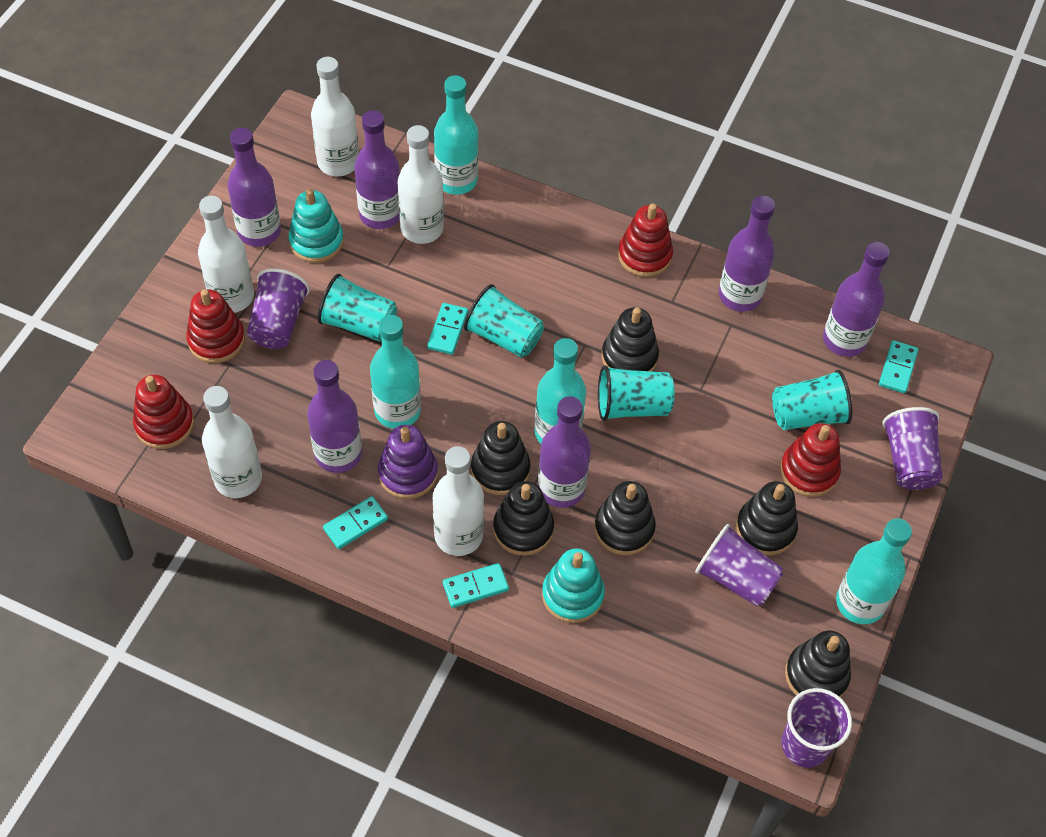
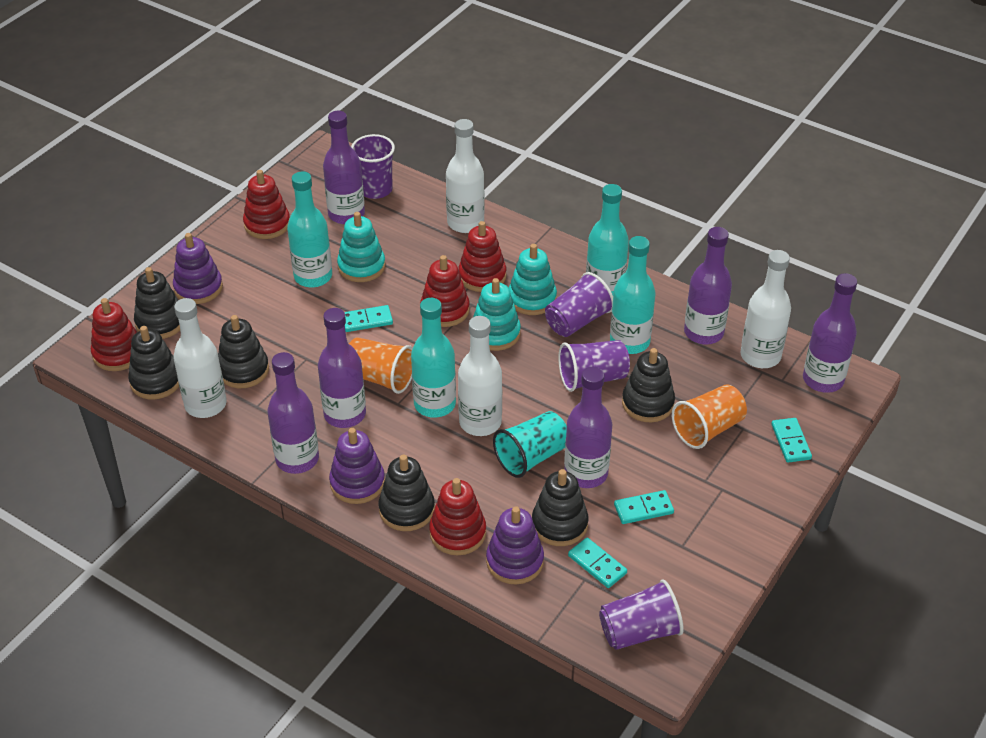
orange cup: 0 -> 2
purple stacking toy: 1 -> 3
red stacking toy: 4 -> 5
turquoise cup: 4 -> 1
turquoise stacking toy: 2 -> 3
white bottle: 5 -> 4

